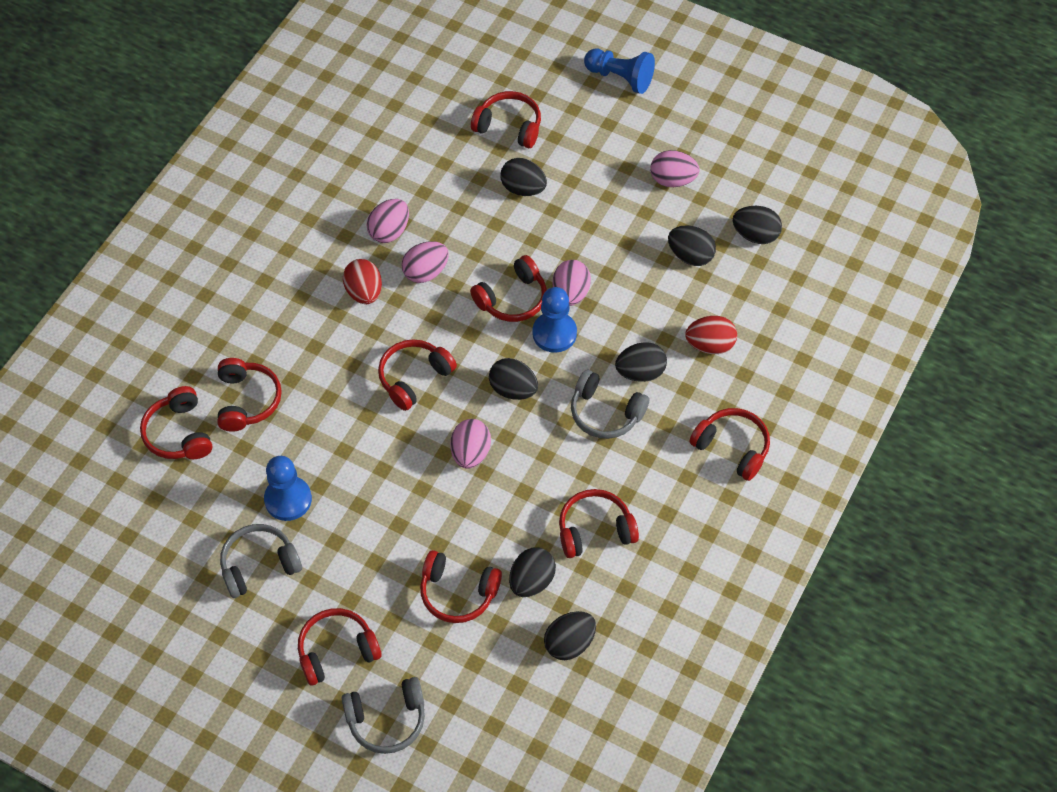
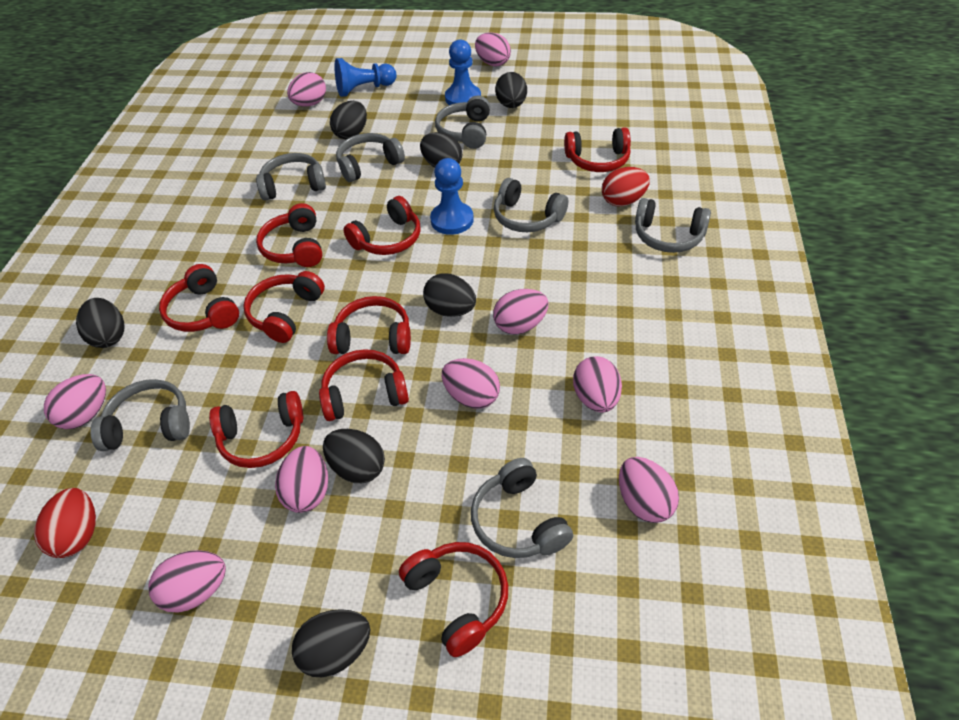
grey headphones: 3 -> 7
pink egg: 5 -> 9

